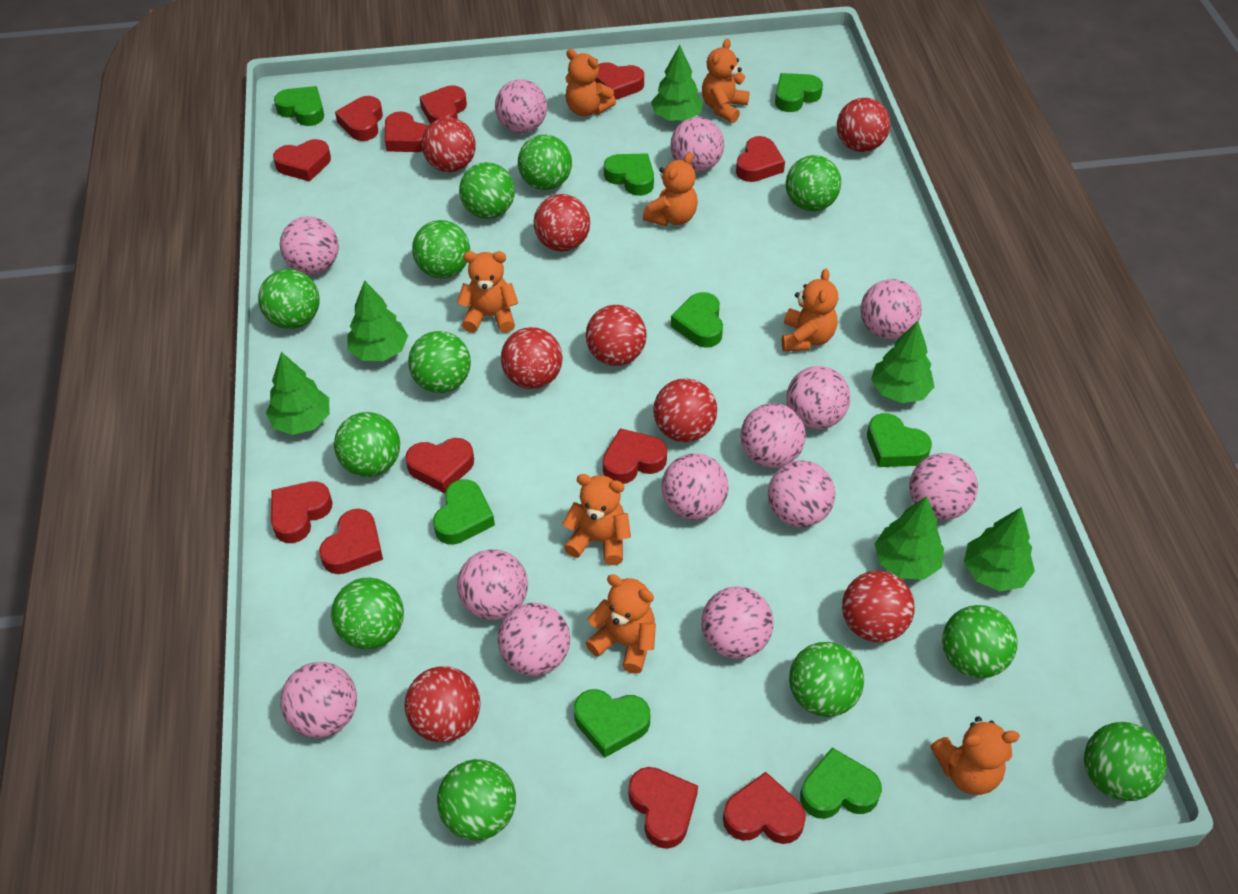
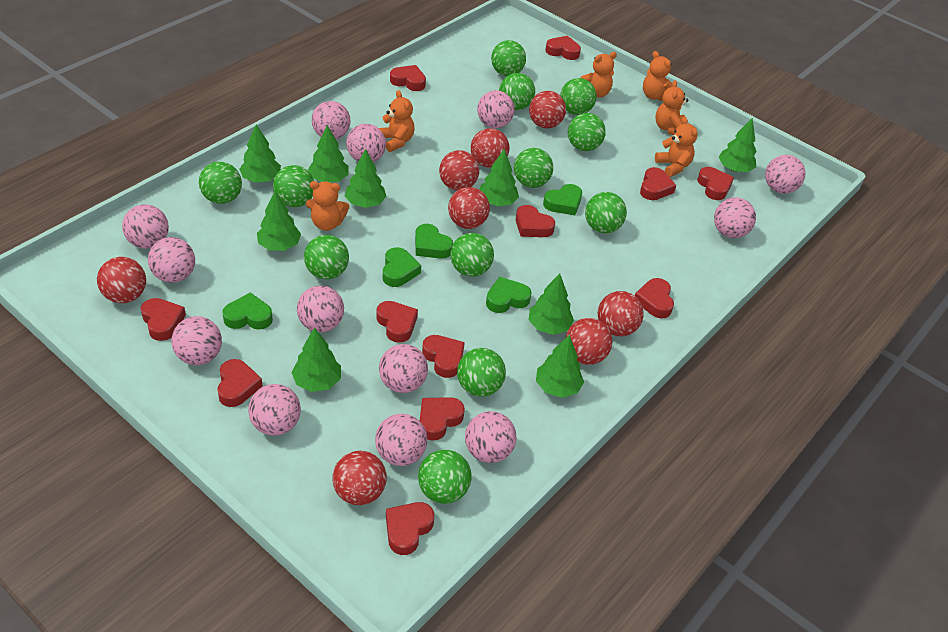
green heart: 8 -> 5
green tree: 6 -> 9
orange teddy bear: 8 -> 6

